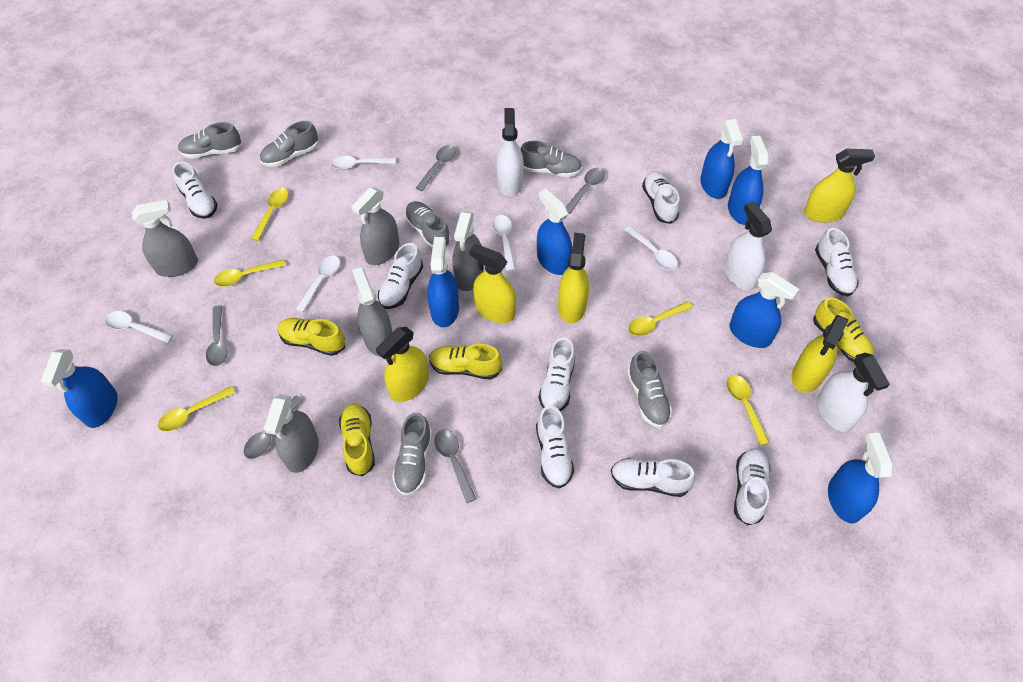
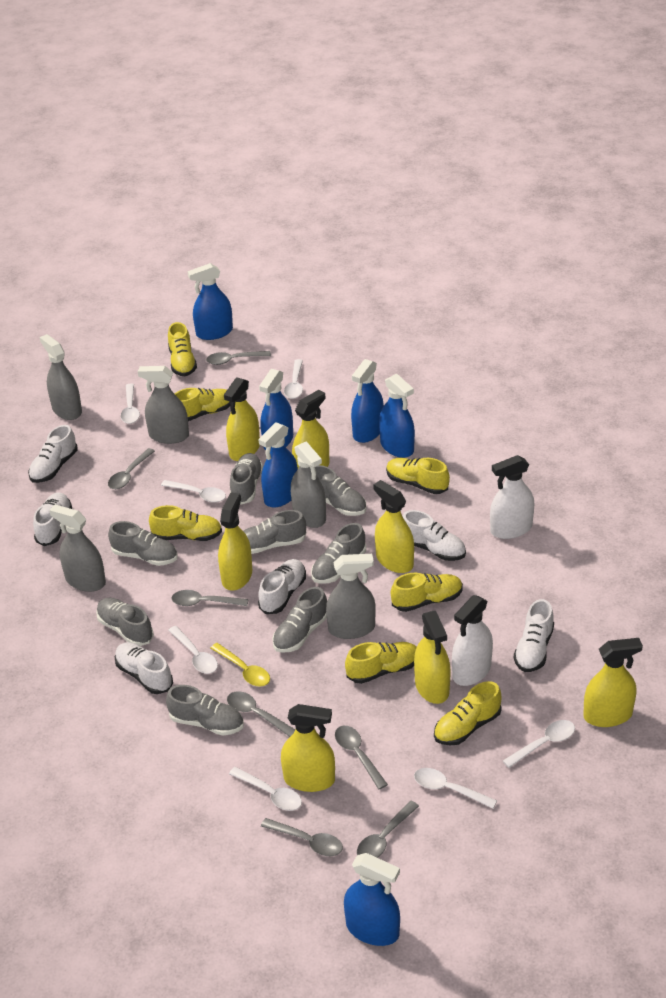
blue spray bottle: 7 -> 6
grey shoe: 6 -> 8
grey spoon: 5 -> 7
white shoe: 8 -> 6
white spoon: 5 -> 7
white spray bottle: 3 -> 2
yellow shoe: 4 -> 7
yellow spoon: 5 -> 1
yellow spray bottle: 5 -> 7

